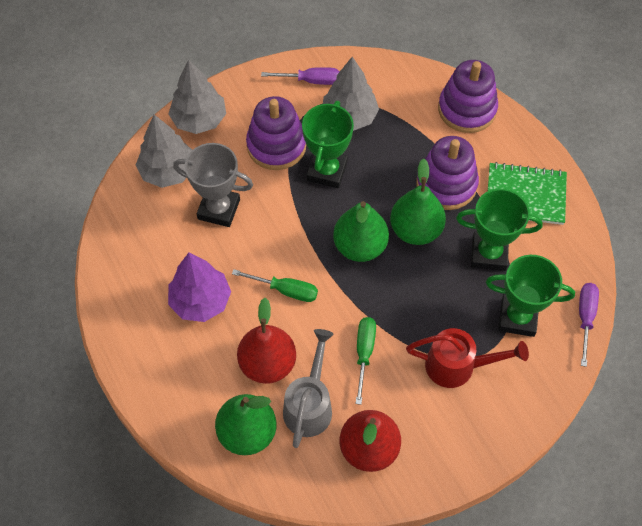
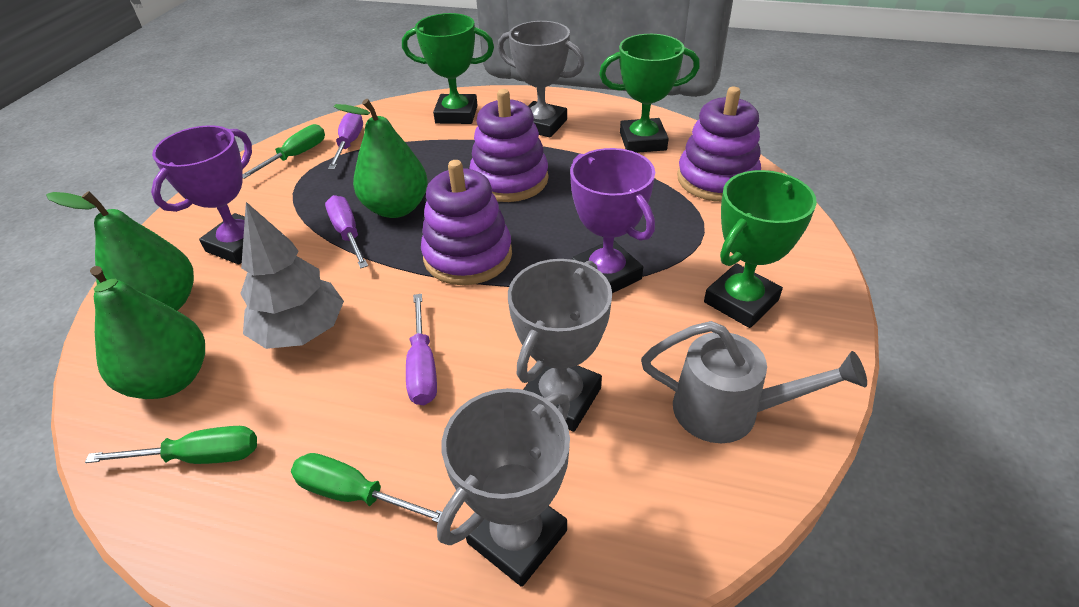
green notebook: 1 -> 0
green screwdriver: 2 -> 3
grey tree: 3 -> 1
grey trophy: 1 -> 3
purple screwdriver: 2 -> 3
purple tree: 1 -> 0
purple trophy: 0 -> 2
red pear: 2 -> 0
red watering can: 1 -> 0

